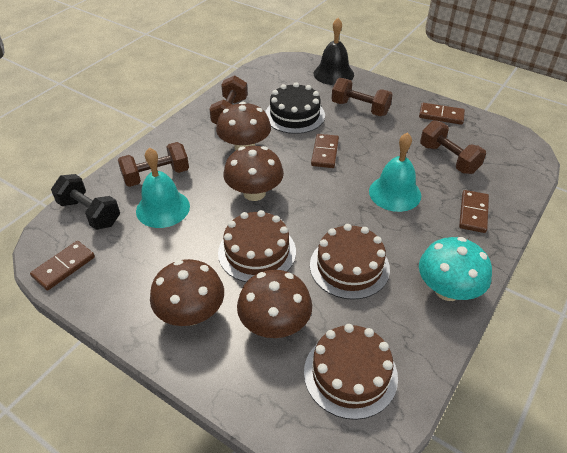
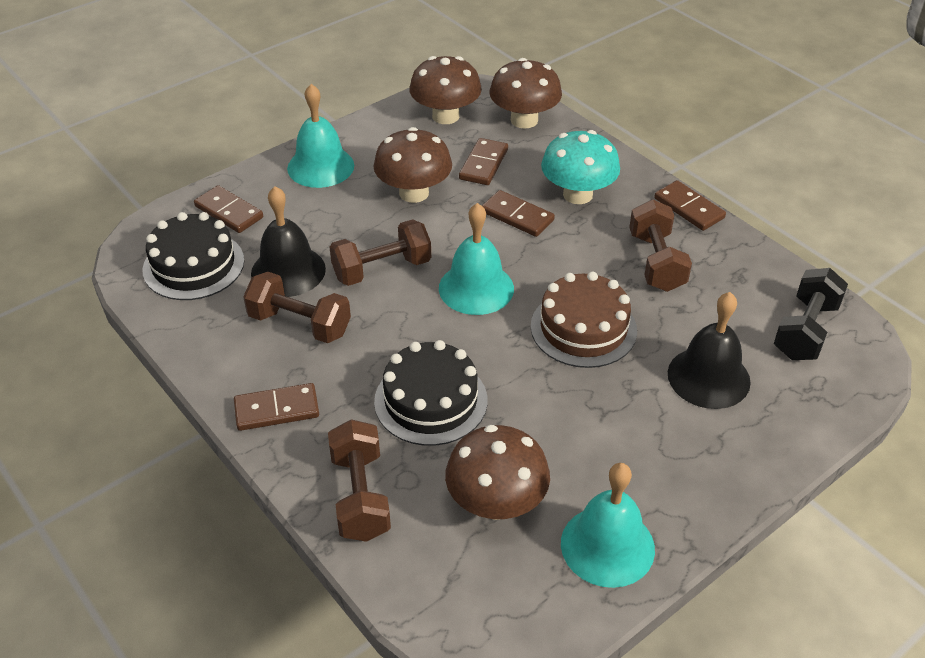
black bell: 1 -> 2
black cake: 1 -> 2
brown cake: 3 -> 1
brown domino: 4 -> 5
turquoise bell: 2 -> 3

